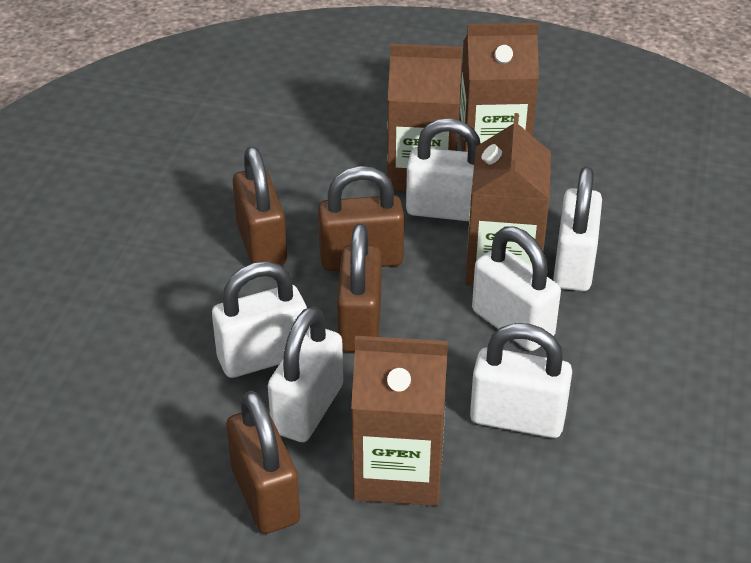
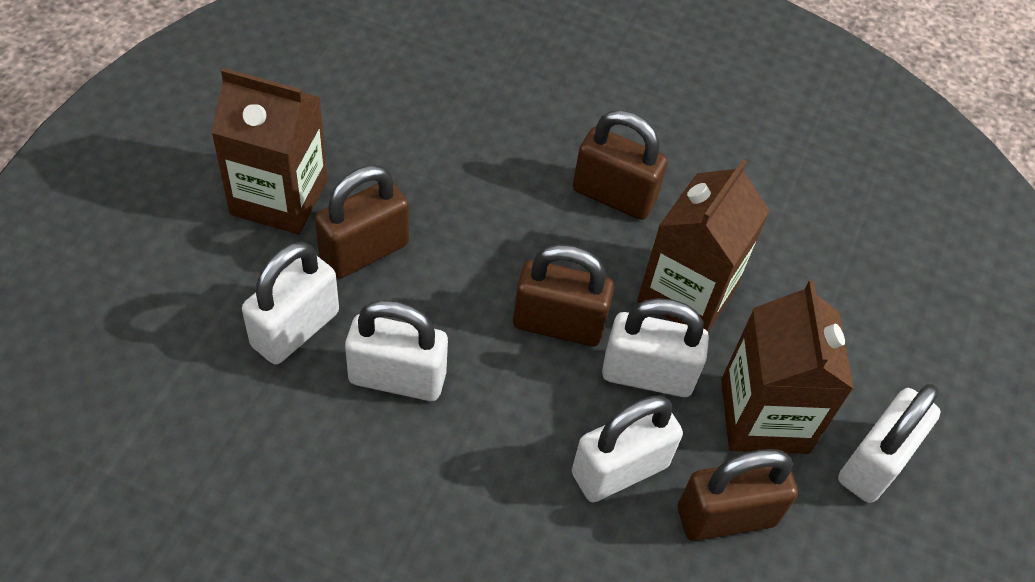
brown carton: 4 -> 3
white padlock: 6 -> 5

